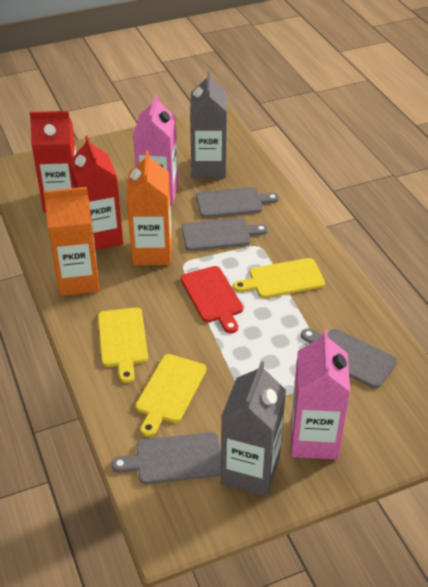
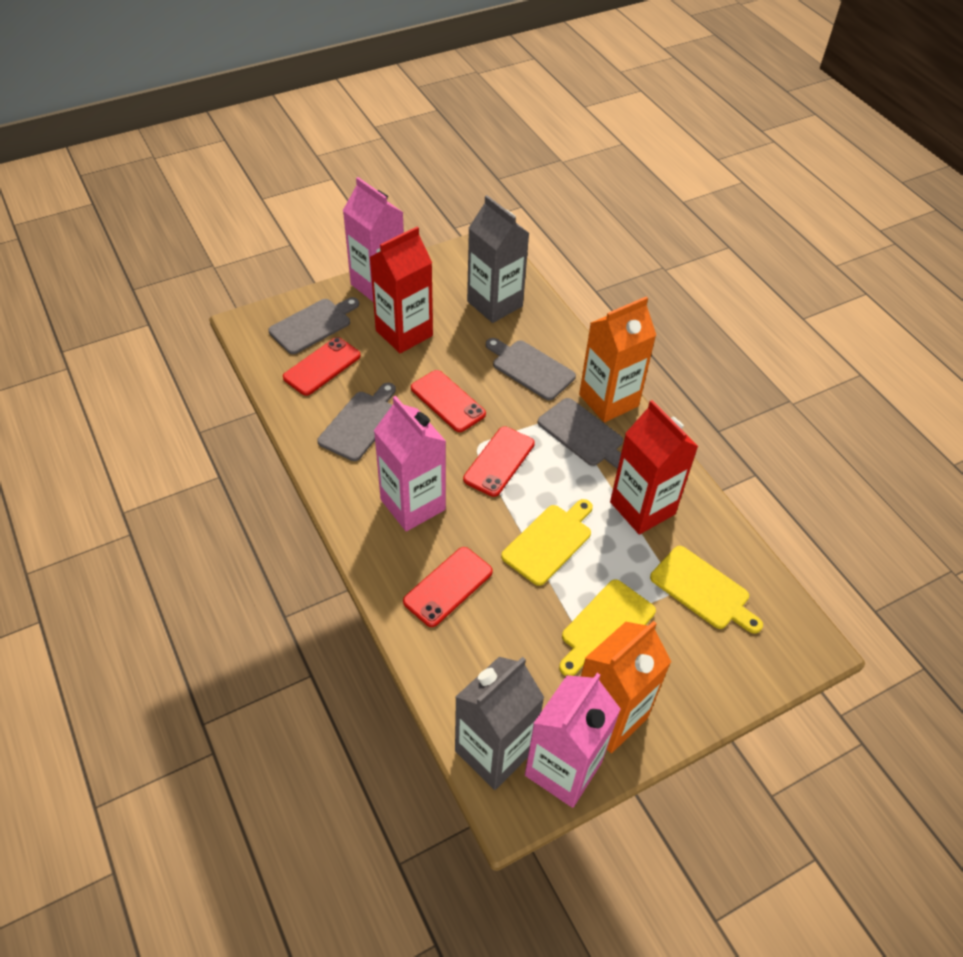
pink carton: 2 -> 3
red cutting board: 1 -> 0
red phone: 0 -> 4

